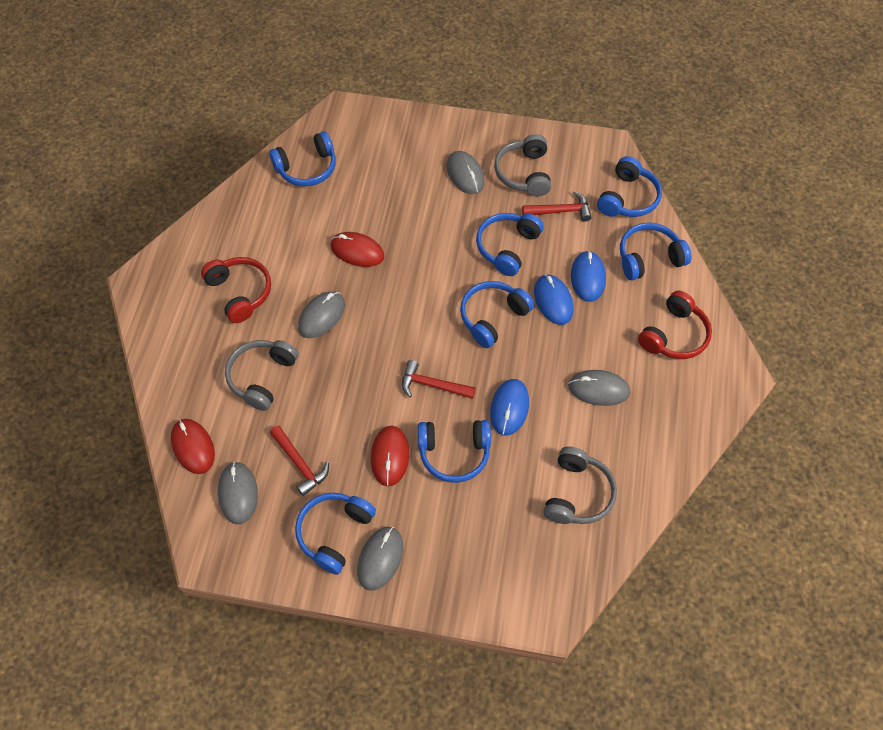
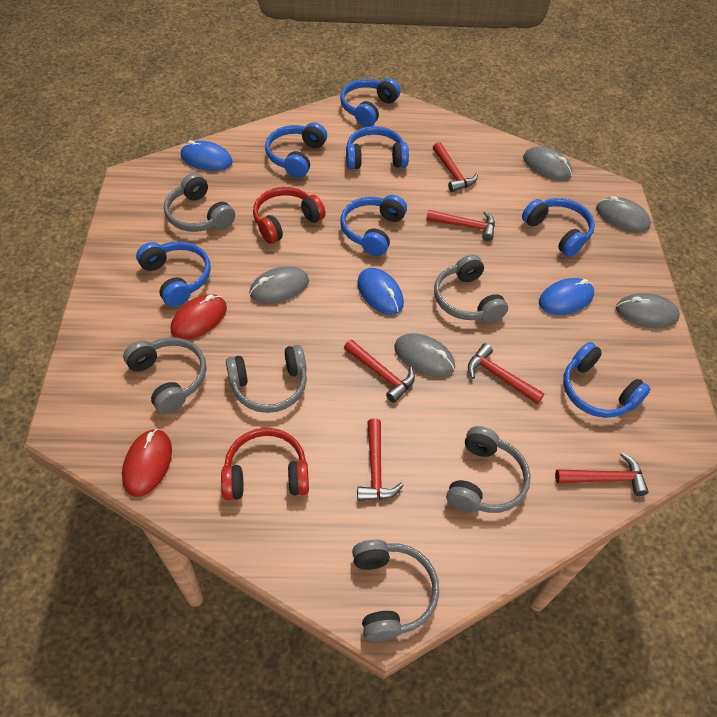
grey headphones: 3 -> 6
red hammer: 3 -> 6
red mouse: 3 -> 2

